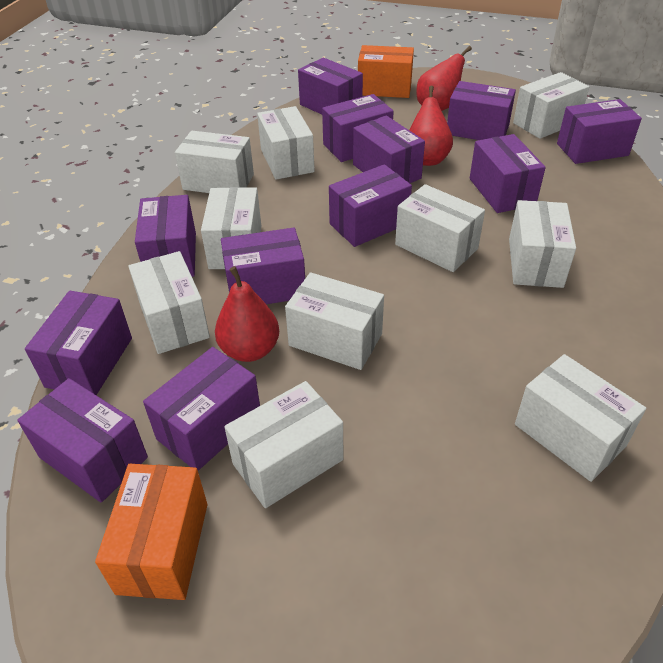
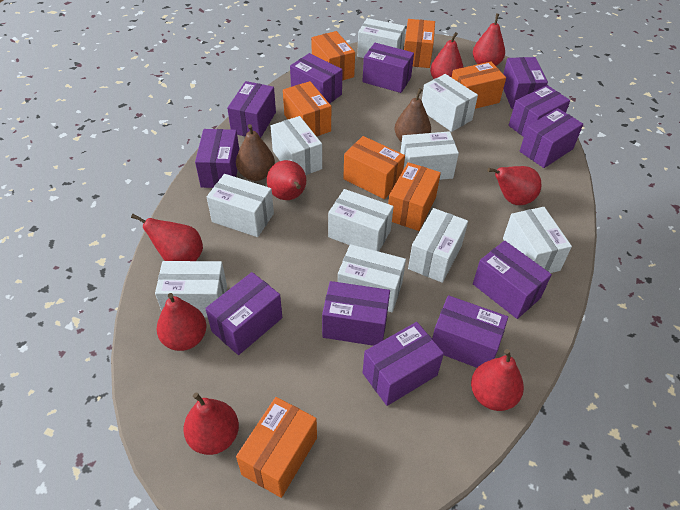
brown pear: 0 -> 2
orange box: 2 -> 7
red pear: 3 -> 8

